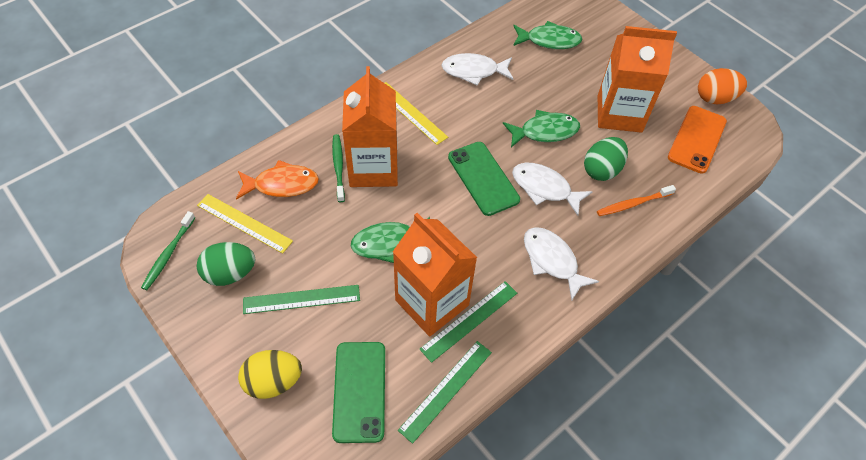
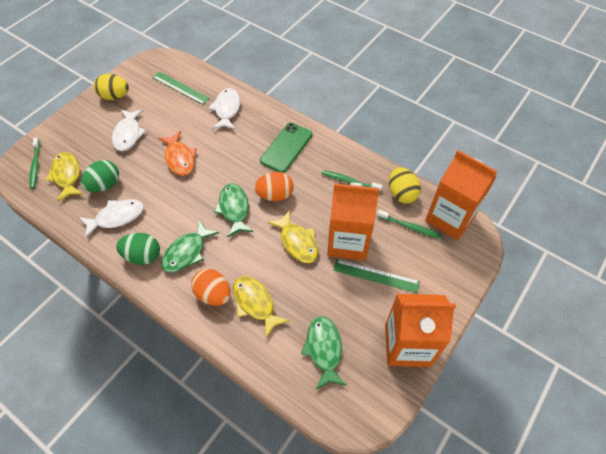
green phone: 2 -> 1
green ruler: 3 -> 2
green toothbrush: 2 -> 3
orange egg: 1 -> 2
orange phone: 1 -> 0
orange toothbrush: 1 -> 0
yellow egg: 1 -> 2
yellow fish: 0 -> 3
yellow ruler: 2 -> 0

